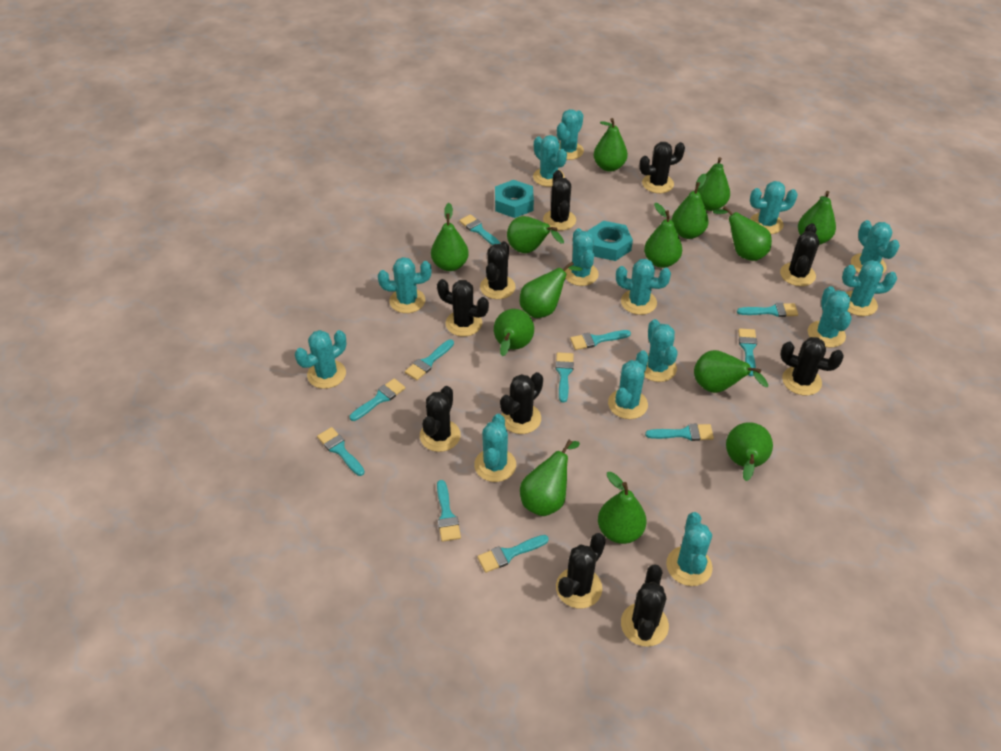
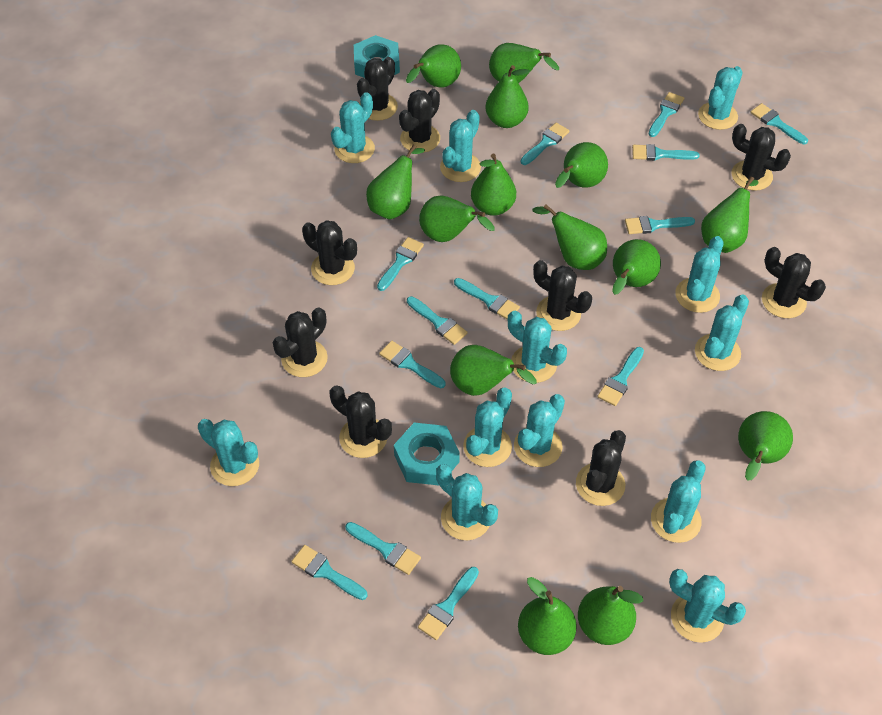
black cactus: 10 -> 9
turquoise brush: 11 -> 13
turquoise cactus: 14 -> 12

